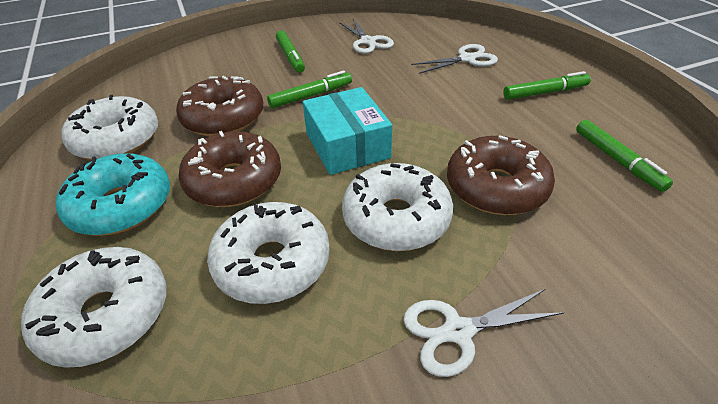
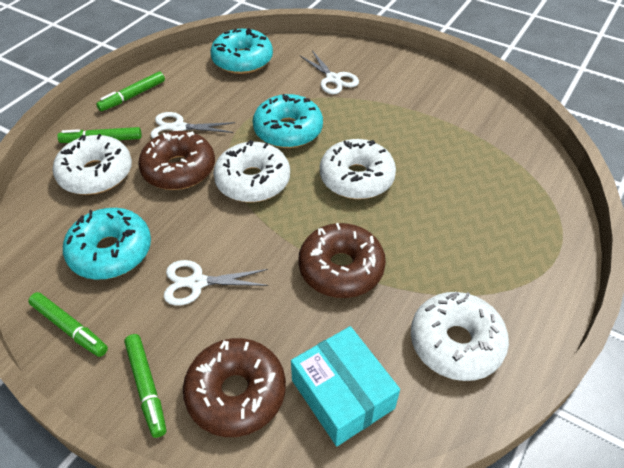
turquoise donut: 1 -> 3

